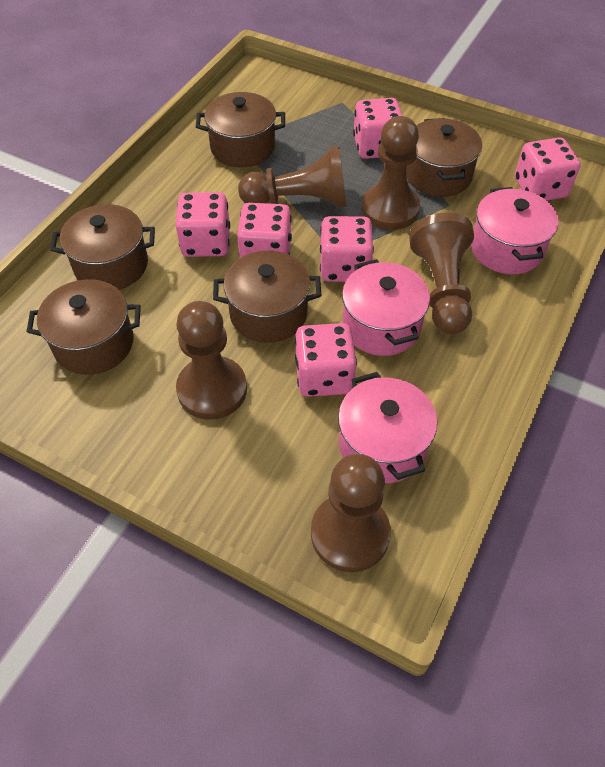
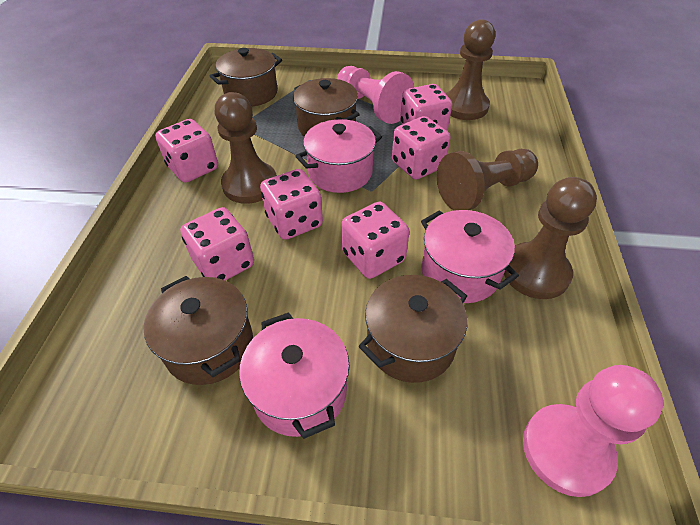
brown pawn: 5 -> 4
brown pot: 5 -> 4
pink pawn: 0 -> 2

